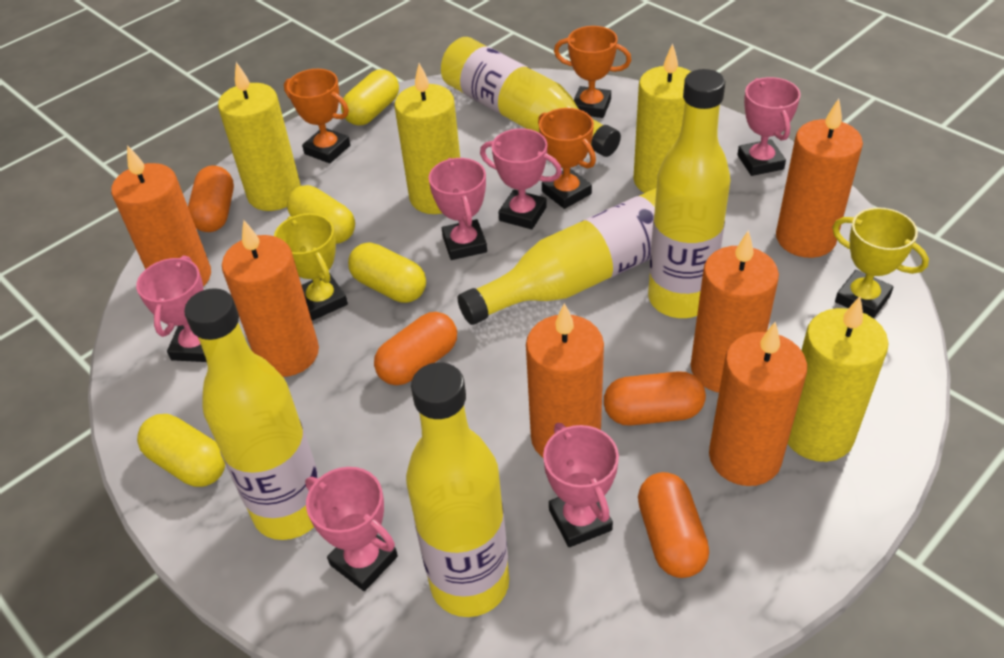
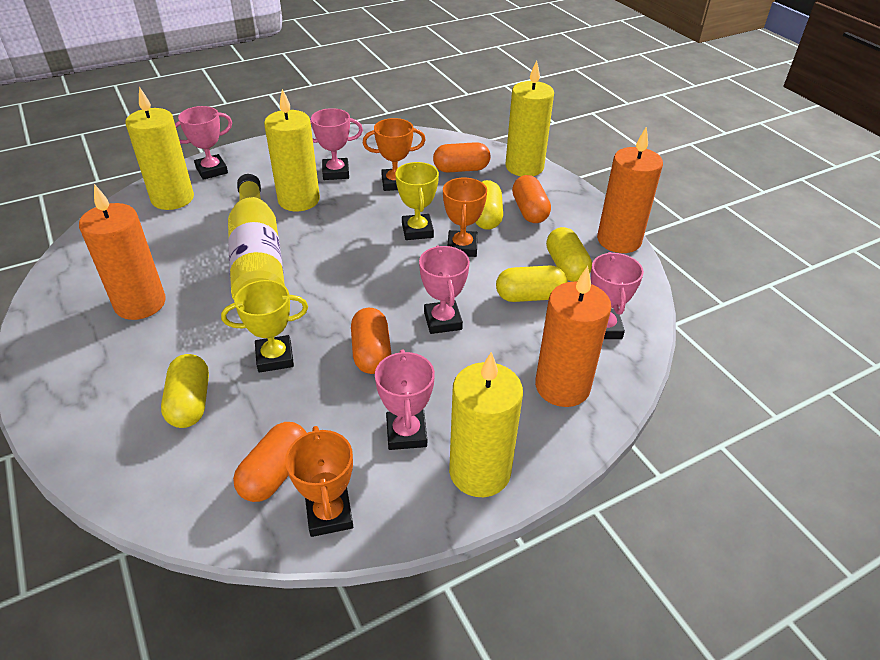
orange candle: 6 -> 3
pink trophy: 6 -> 5
yellow bottle: 5 -> 1

